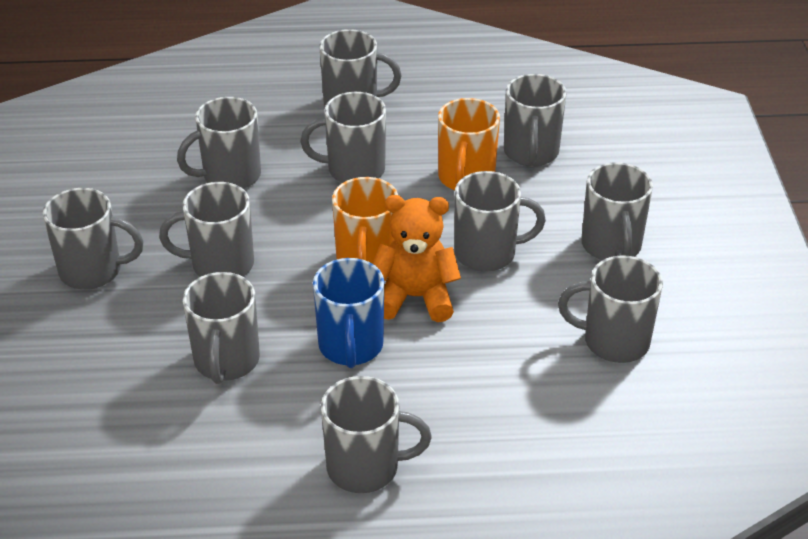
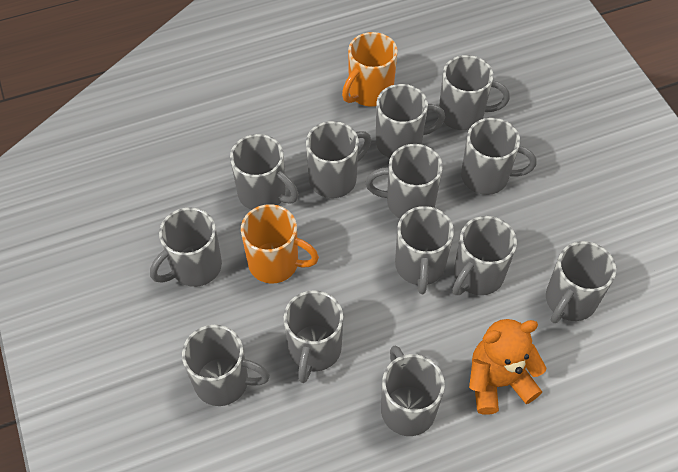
blue mug: 1 -> 0
grey mug: 11 -> 13

